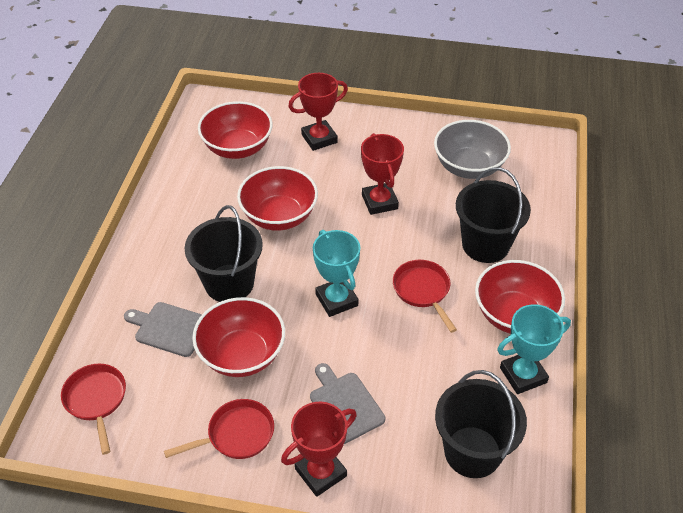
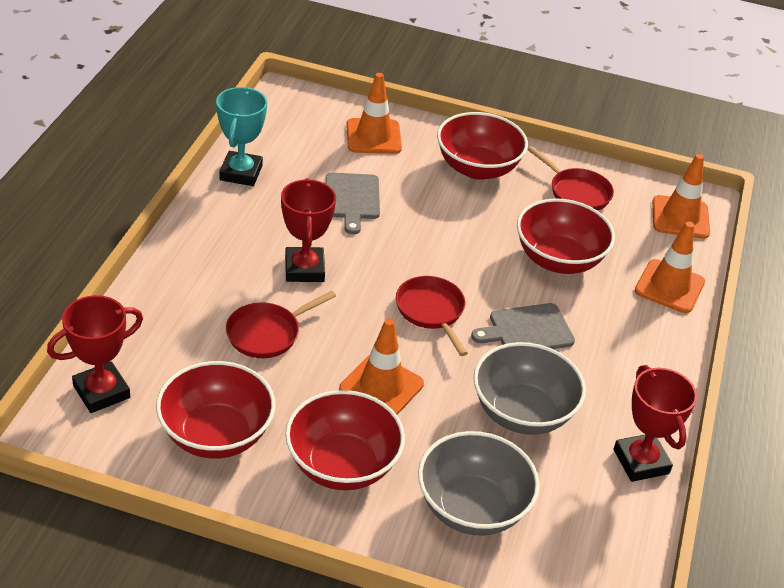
black bucket: 3 -> 0
grey bowl: 1 -> 2
orange traffic cone: 0 -> 4
turquoise trophy: 2 -> 1

